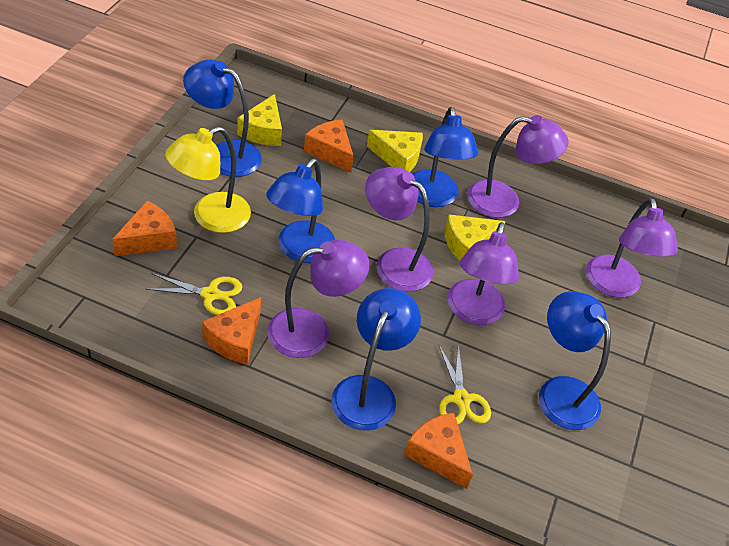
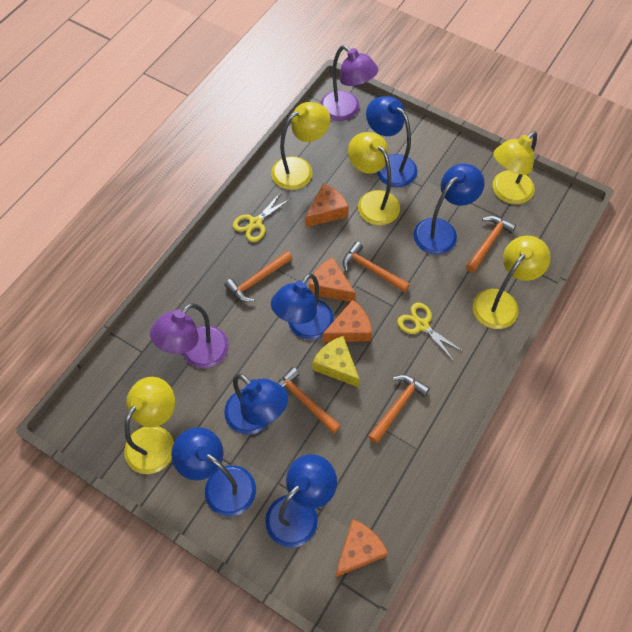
blue lamp: 5 -> 6
orange hammer: 0 -> 5
purple lamp: 5 -> 2
yellow cheese: 3 -> 1
yellow lamp: 1 -> 5

